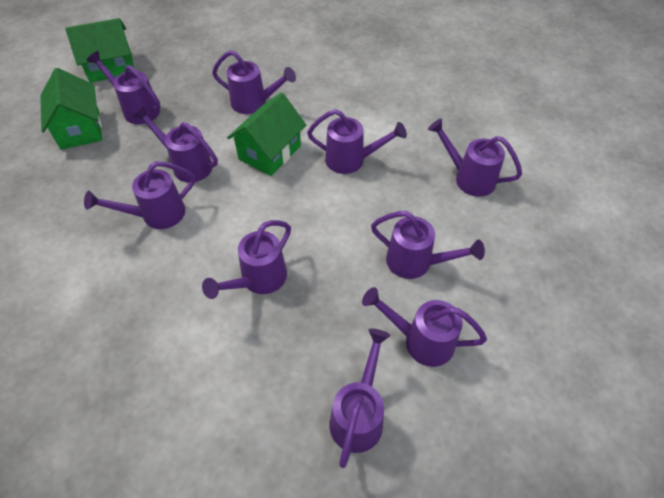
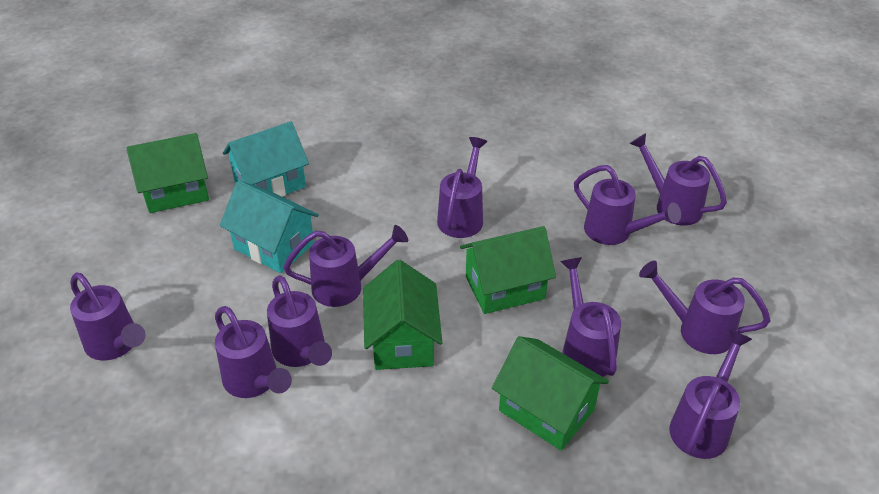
green house: 3 -> 4
turquoise house: 0 -> 2

